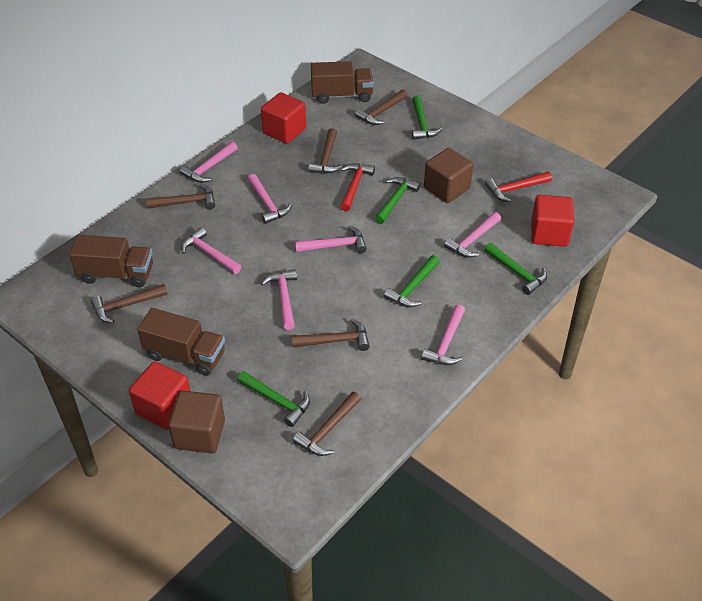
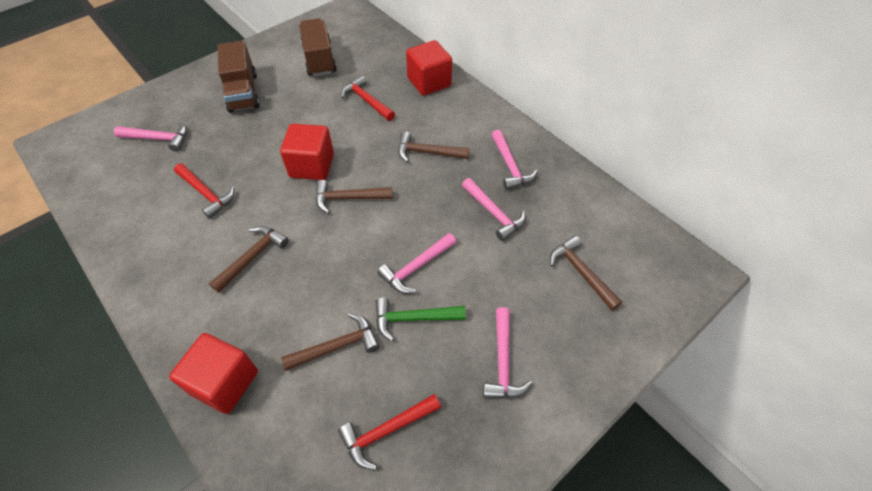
brown cube: 2 -> 0
brown hammer: 6 -> 5
brown truck: 3 -> 2
green hammer: 5 -> 1
pink hammer: 7 -> 5
red hammer: 2 -> 3

